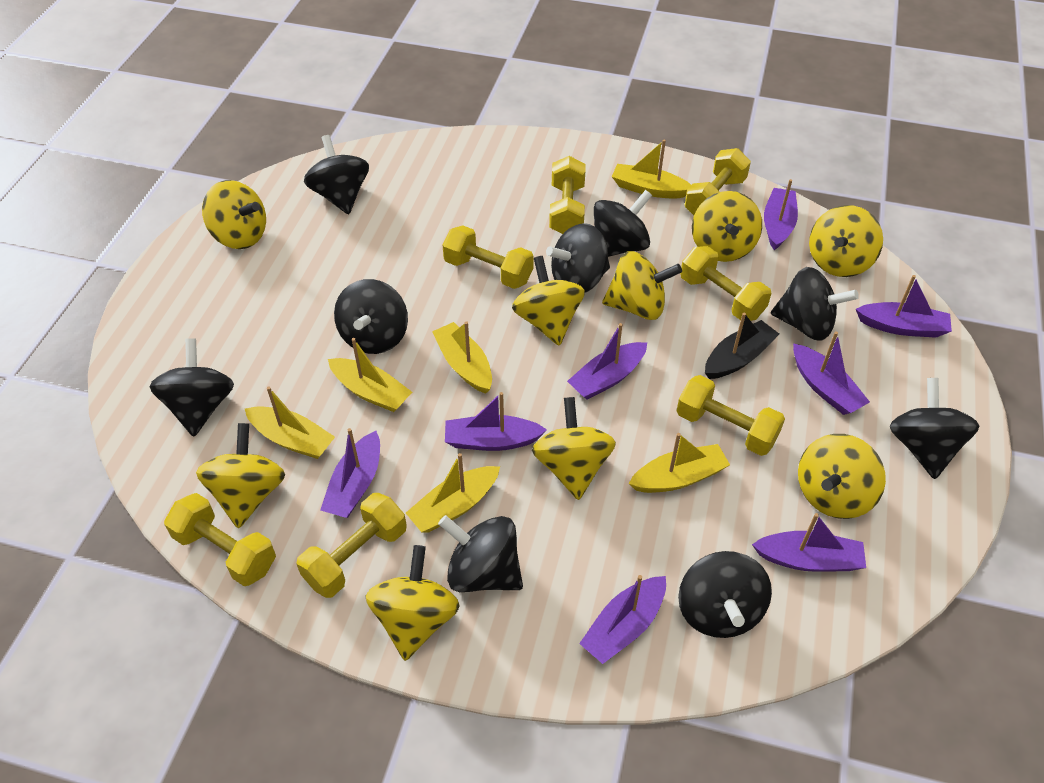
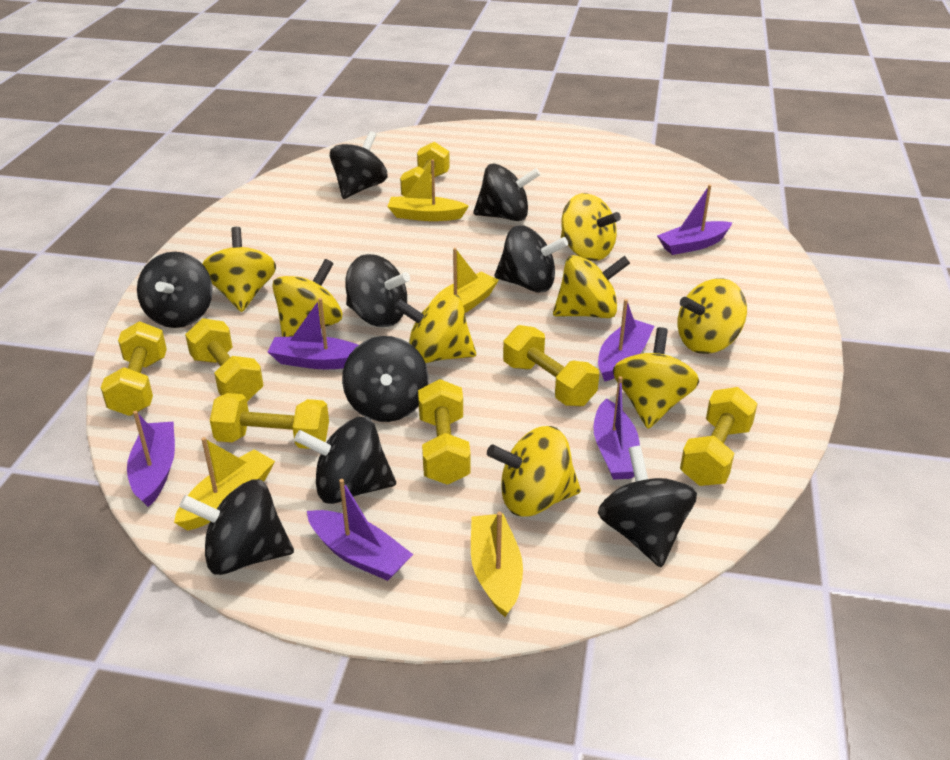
black boat: 1 -> 0
purple boat: 8 -> 6
yellow boat: 6 -> 4
yellow spinning top: 9 -> 8

